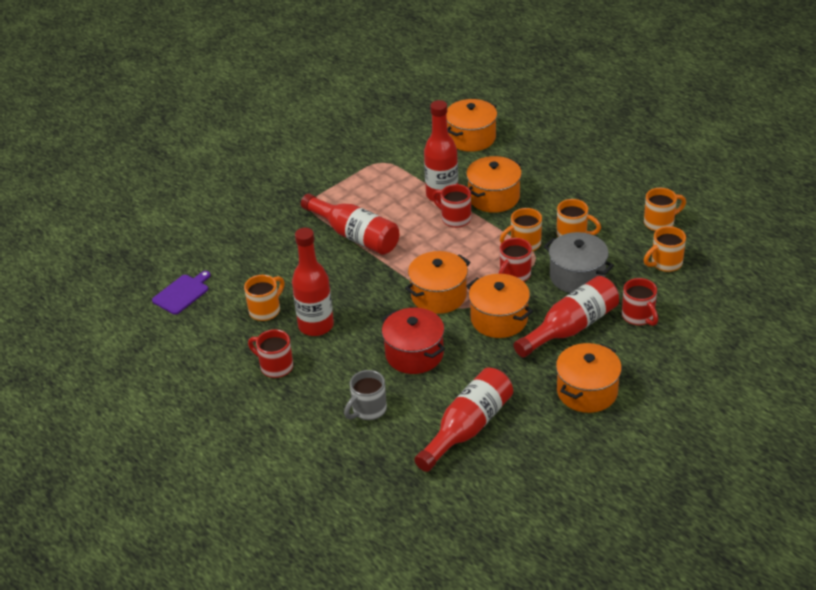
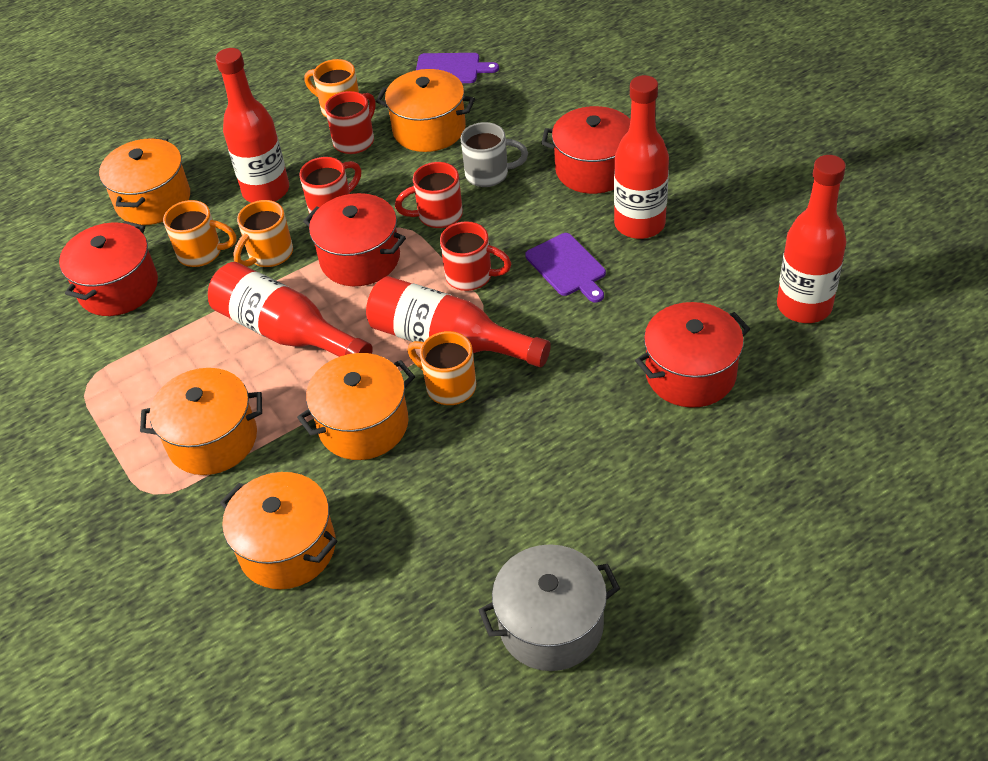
orange mug: 5 -> 4
purple cutting board: 1 -> 2
red pot: 1 -> 4

